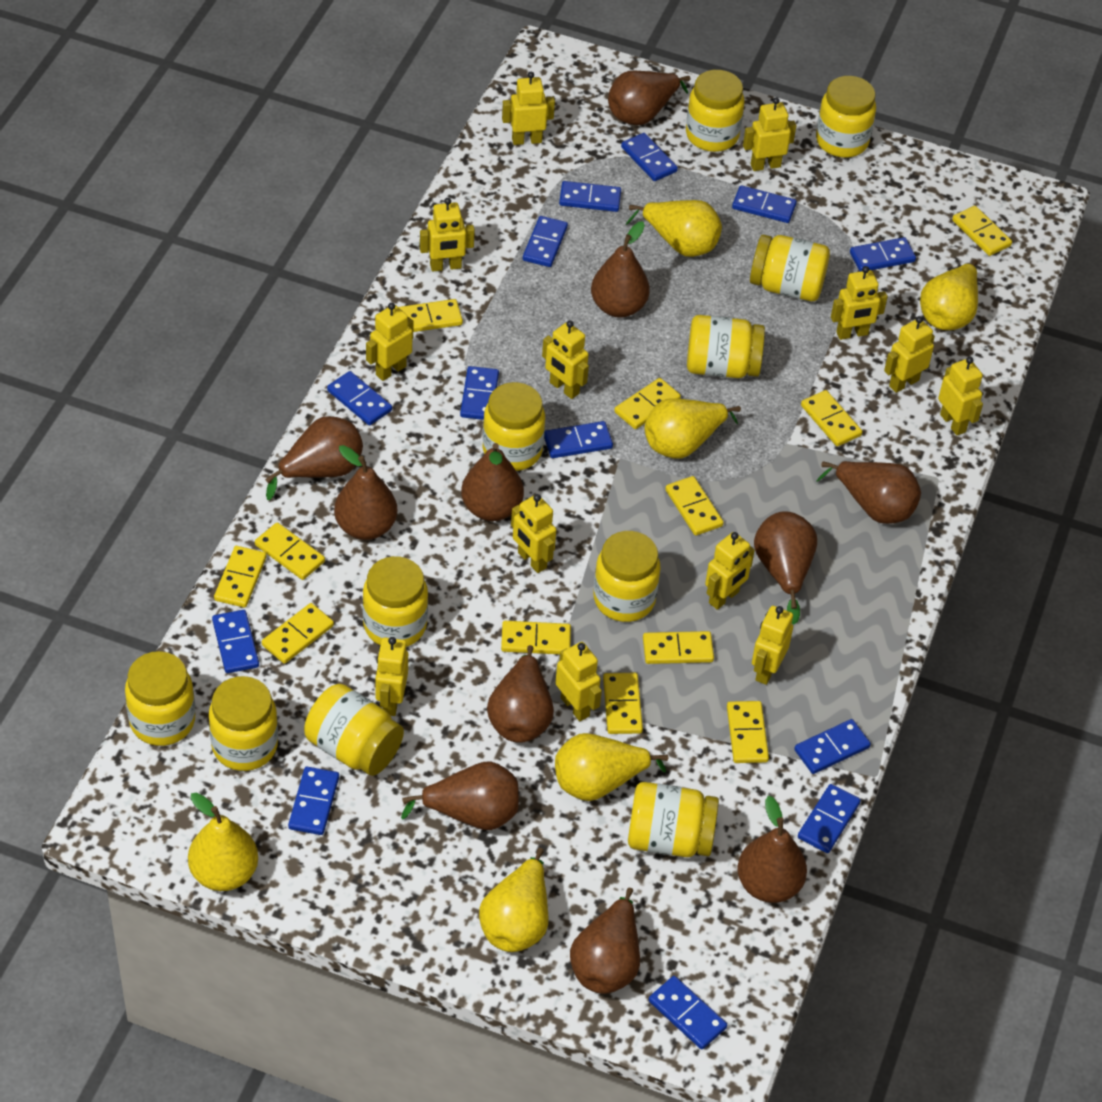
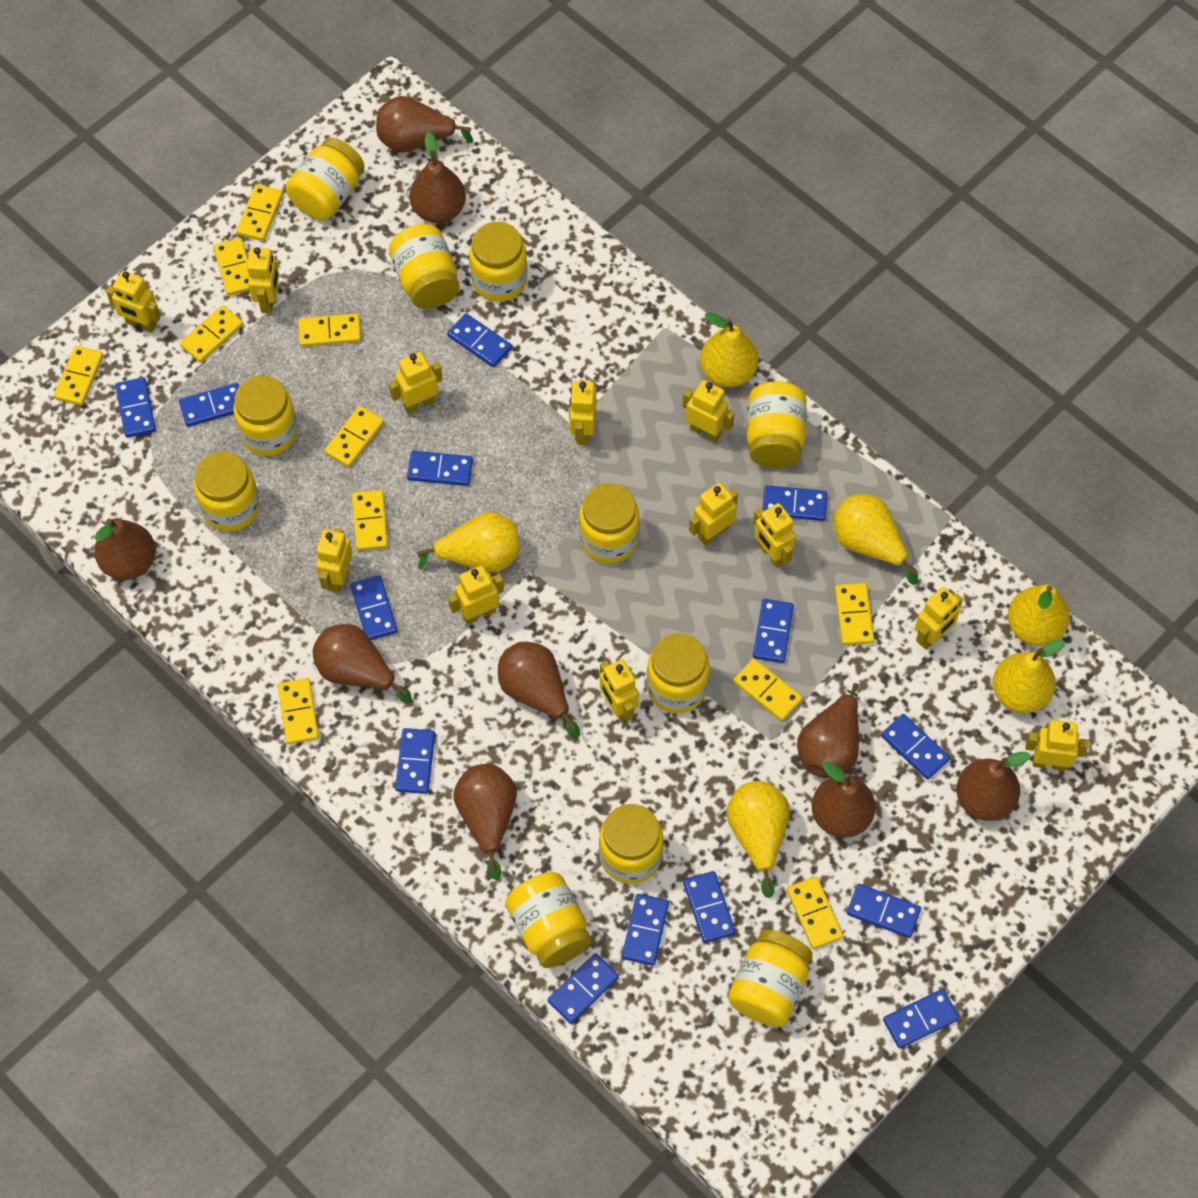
blue domino: 13 -> 14
brown pear: 11 -> 9
yellow domino: 12 -> 11
yellow robot: 13 -> 12

